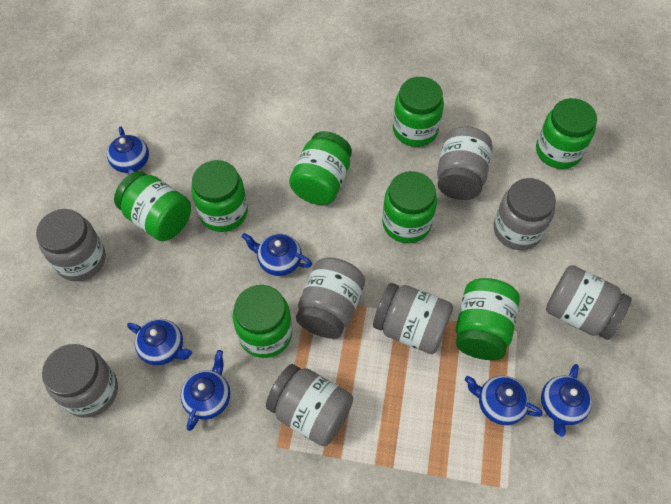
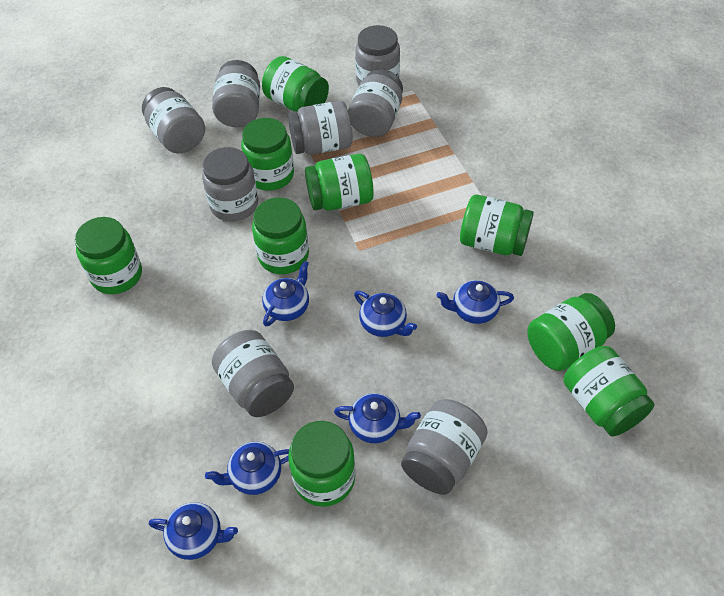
green jar: 8 -> 9

